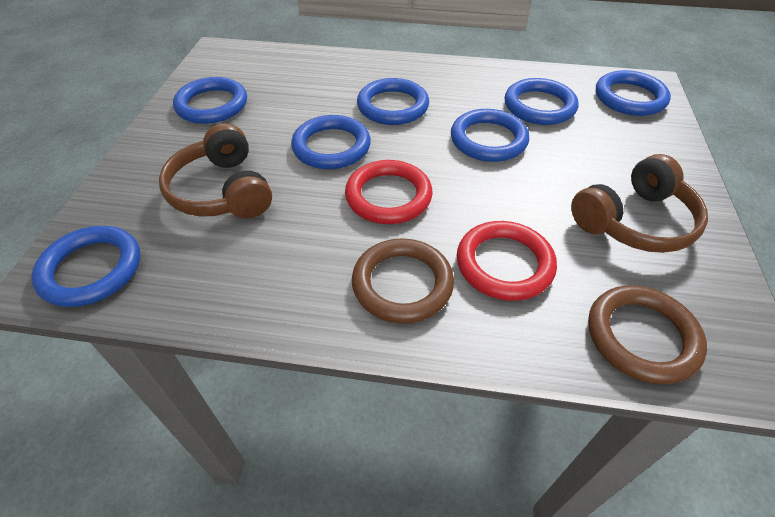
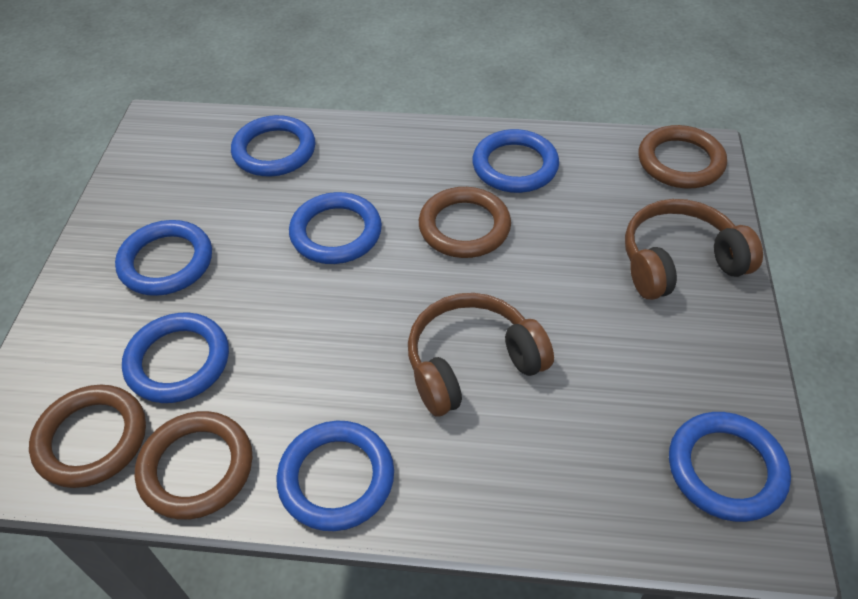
brown ring: 2 -> 4
red ring: 2 -> 0

